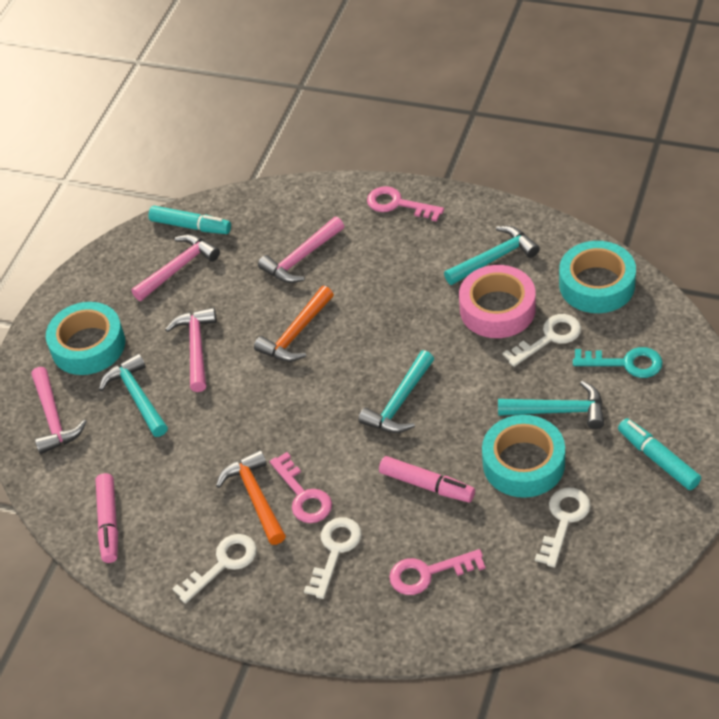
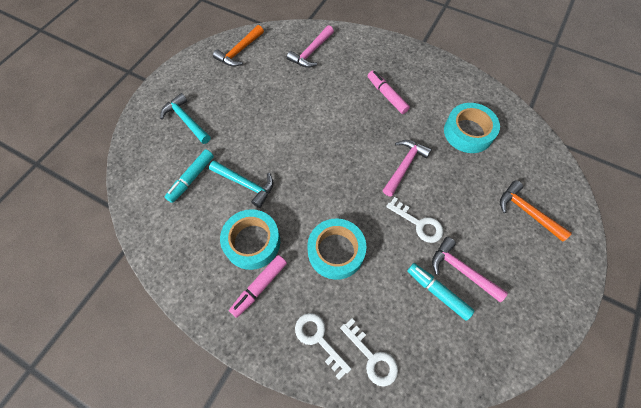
pink hammer: 4 -> 3
pink key: 3 -> 0
pink tape: 1 -> 0
turquoise hammer: 4 -> 2
turquoise key: 1 -> 0
white key: 4 -> 3

